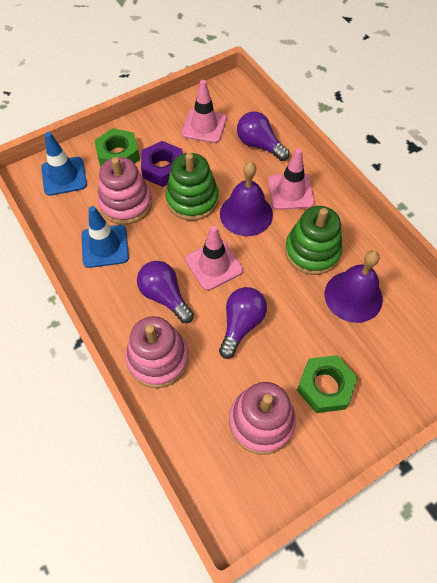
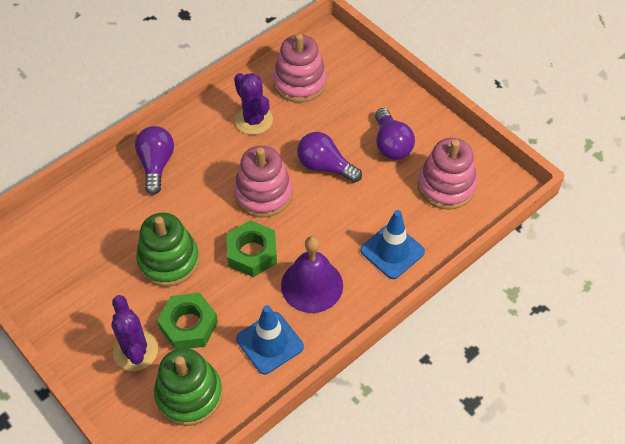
pink traffic cone: 3 -> 0
purple bell: 2 -> 1
purple cactus: 0 -> 2
purple nut: 1 -> 0

